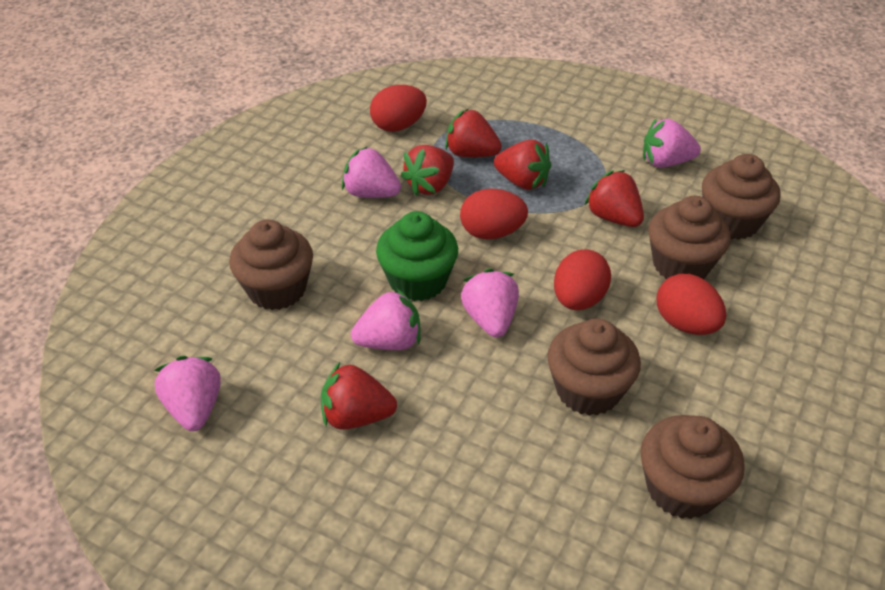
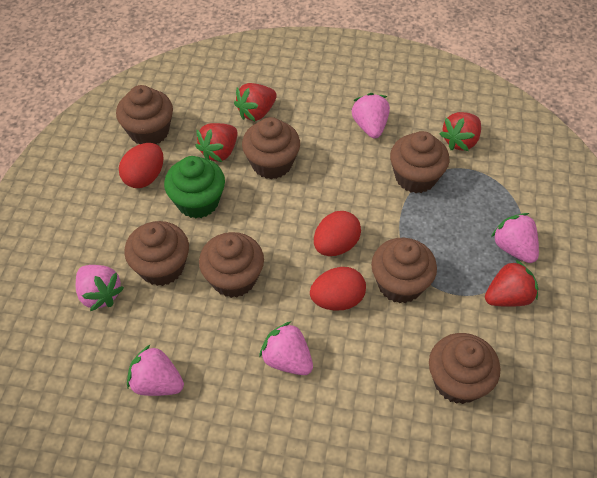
brown cupcake: 5 -> 7
red egg: 4 -> 3
red strawberry: 5 -> 4

